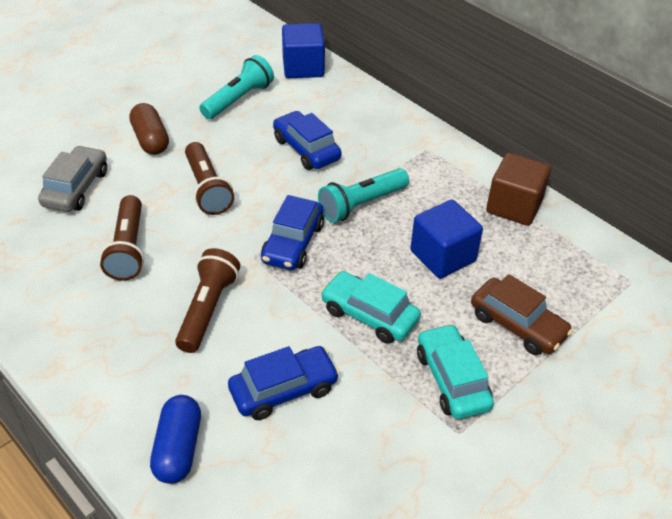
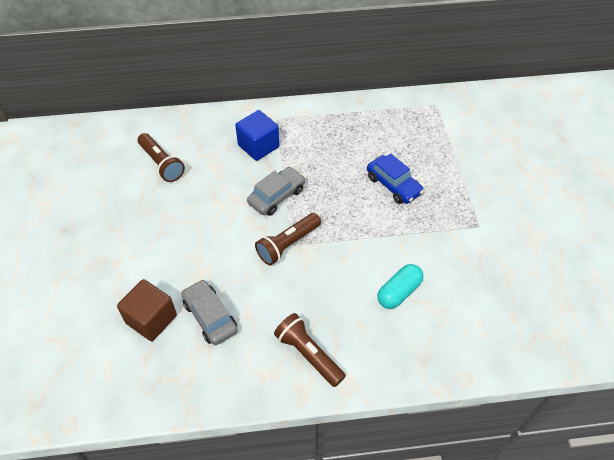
blue capsule: 1 -> 0
blue car: 3 -> 1
blue cube: 2 -> 1
brown capsule: 1 -> 0
brown car: 1 -> 0
grey car: 1 -> 2
turquoise capsule: 0 -> 1
turquoise car: 2 -> 0
turquoise flashlight: 2 -> 0

